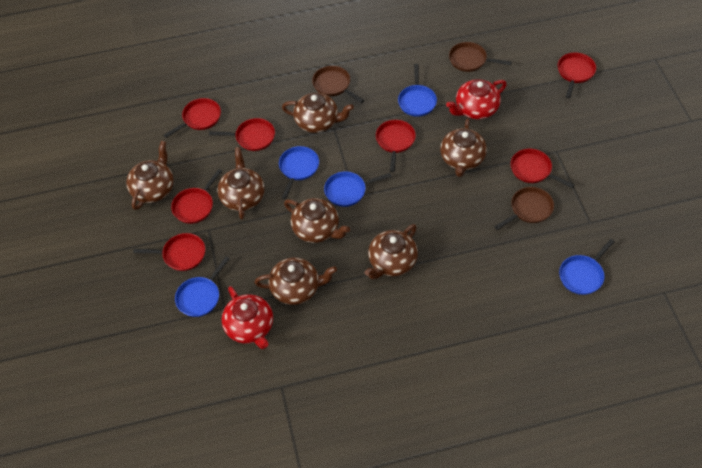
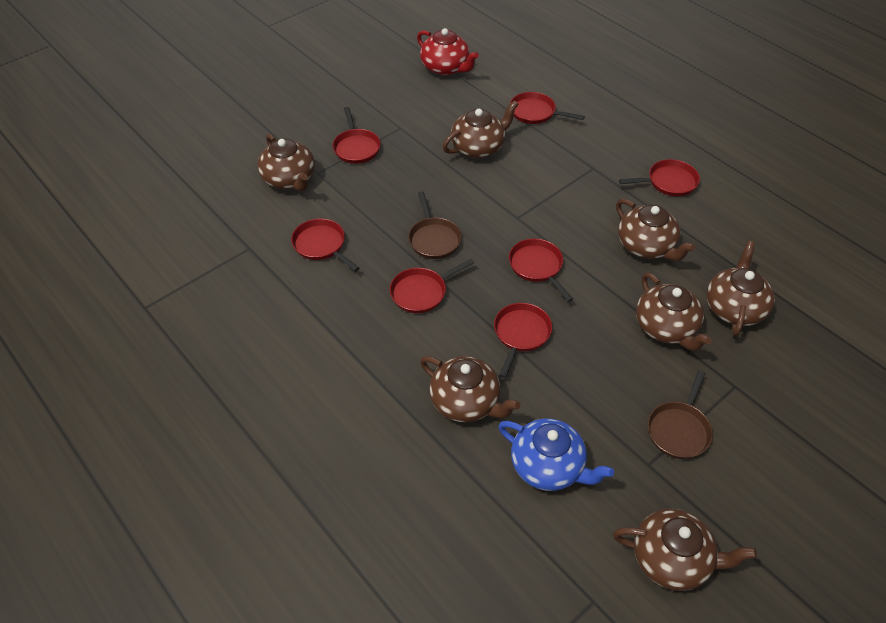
blue pan: 5 -> 0
blue teapot: 0 -> 1
brown pan: 3 -> 2
red teapot: 2 -> 1

